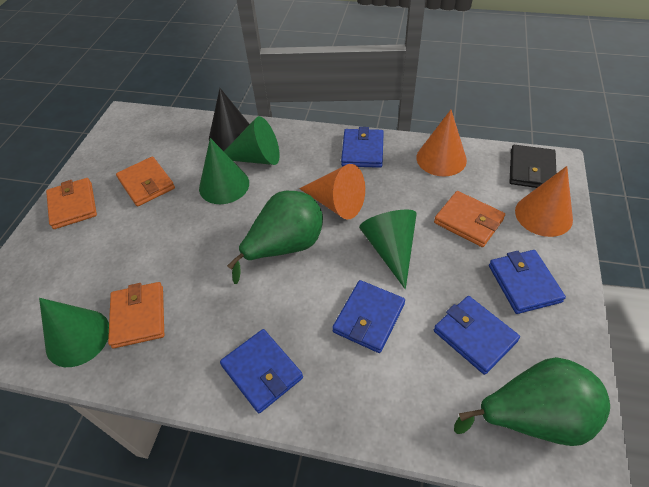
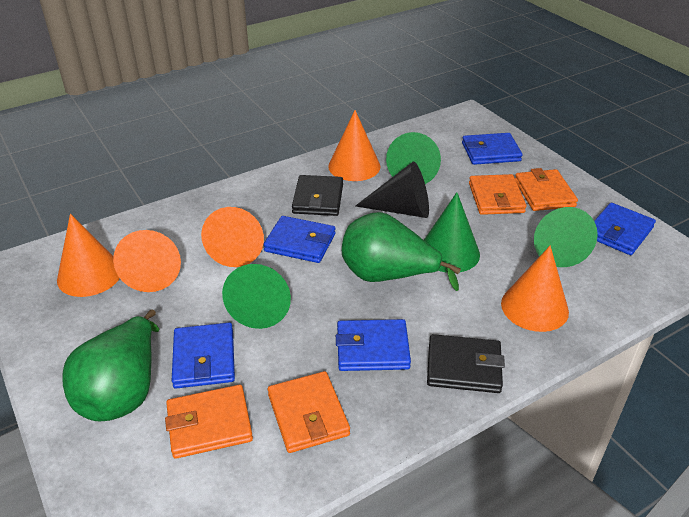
black wallet: 1 -> 2
orange cone: 3 -> 5

